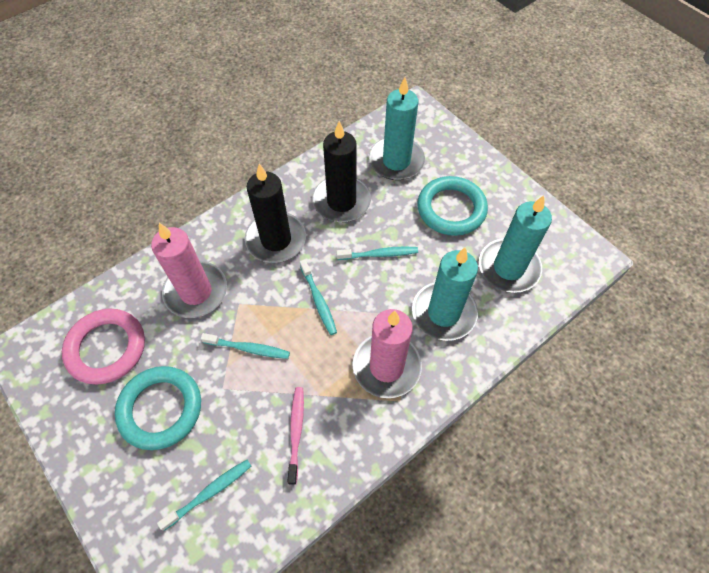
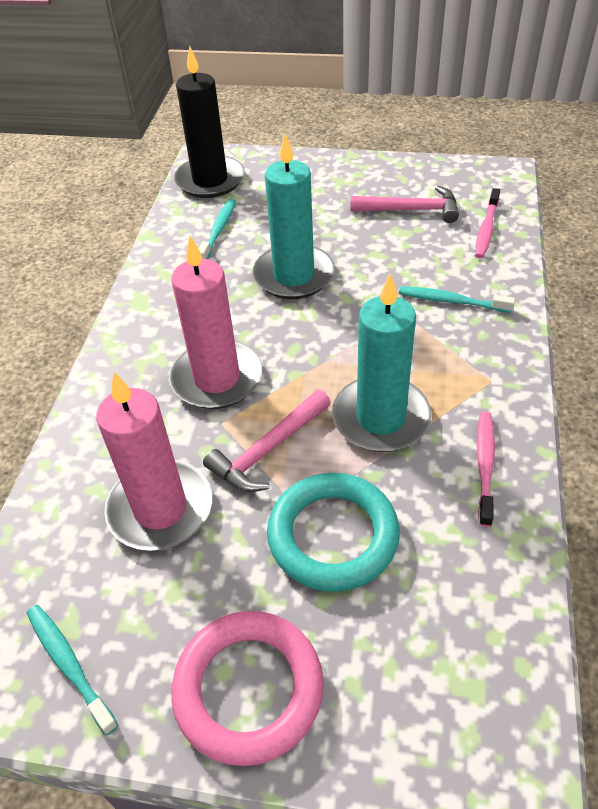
black candle: 2 -> 1
pink hammer: 0 -> 2
pink toothbrush: 1 -> 2
turquoise candle: 3 -> 2
turquoise ring: 2 -> 1
turquoise toothbrush: 4 -> 3

